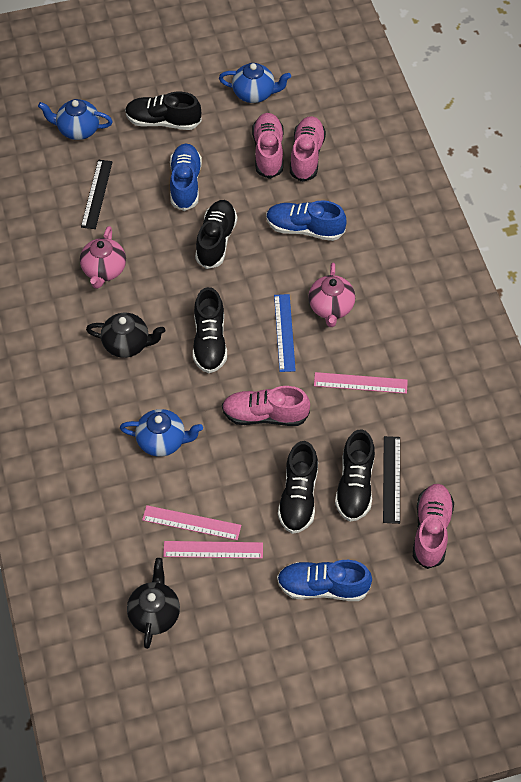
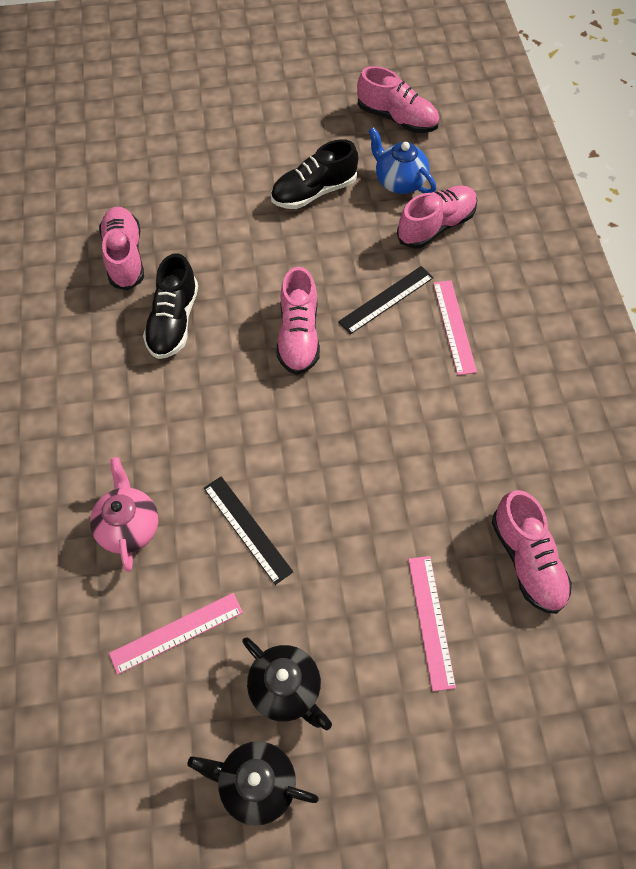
black shoe: 5 -> 2
blue ruler: 1 -> 0
blue shoe: 3 -> 0
blue teapot: 3 -> 1
pink shoe: 4 -> 5
pink teapot: 2 -> 1

